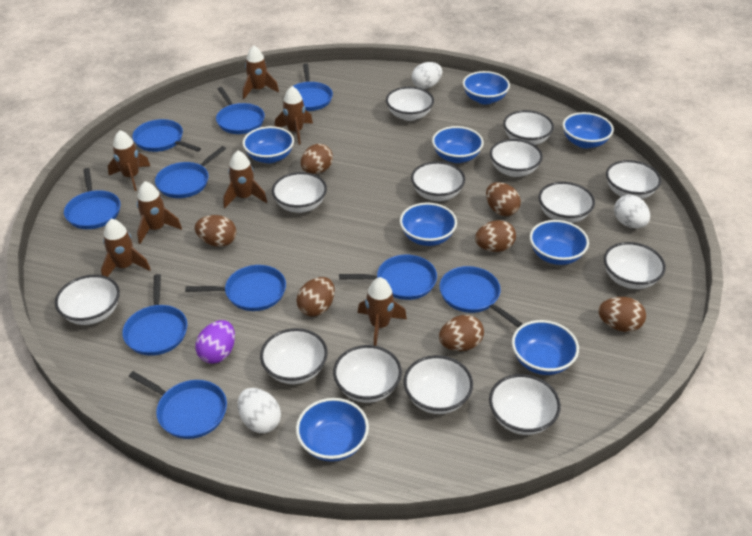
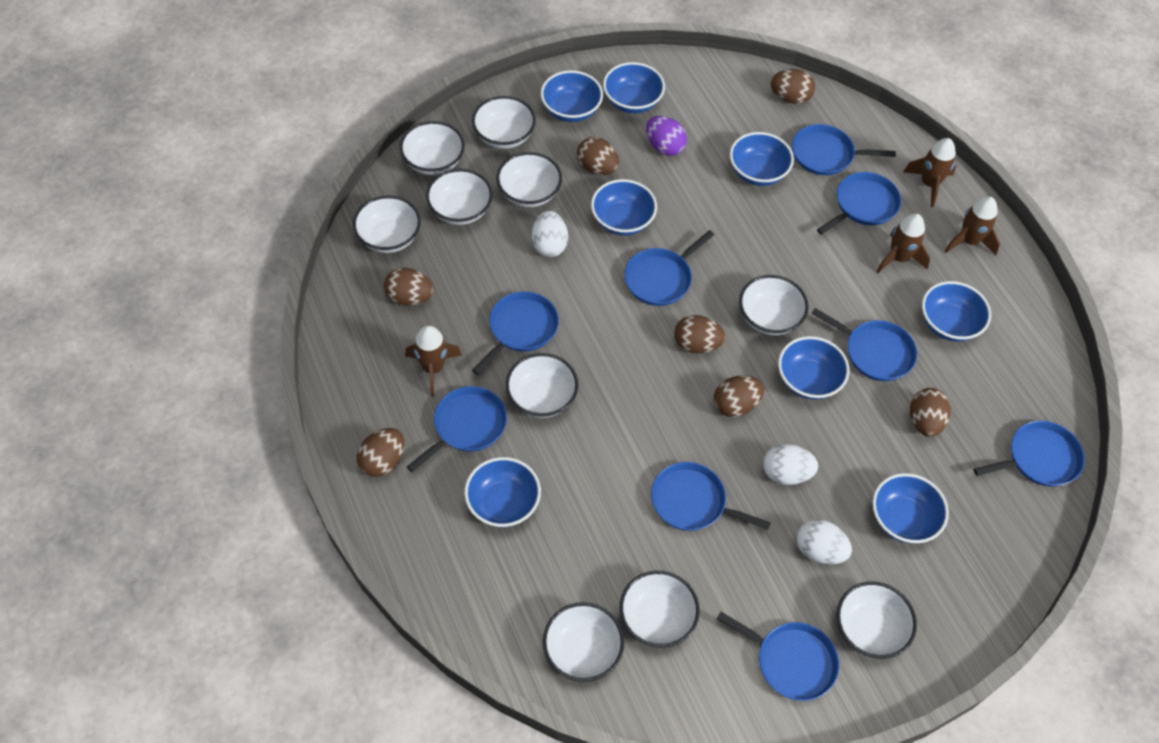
blue pan: 10 -> 9
brown rocket: 7 -> 4
white bowl: 13 -> 10

